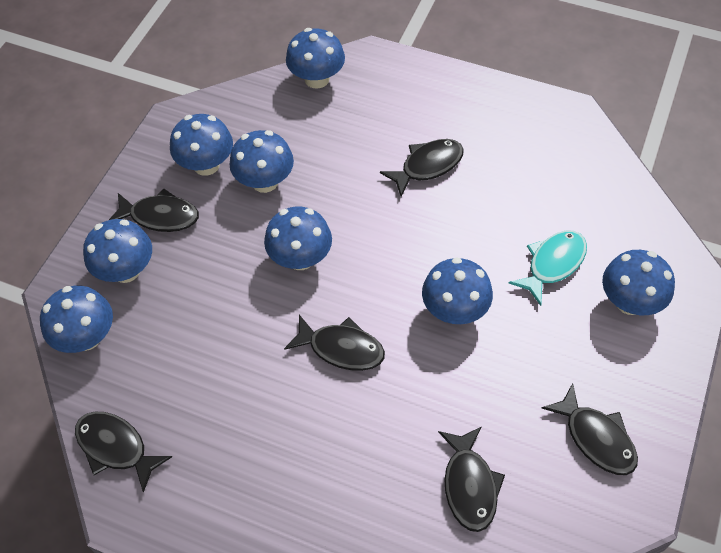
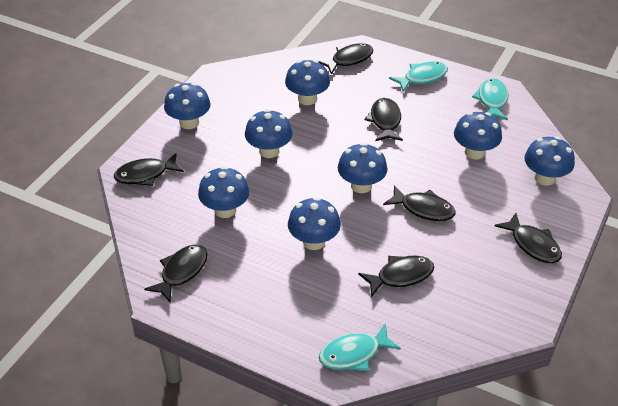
black fish: 6 -> 7
turquoise fish: 1 -> 3

